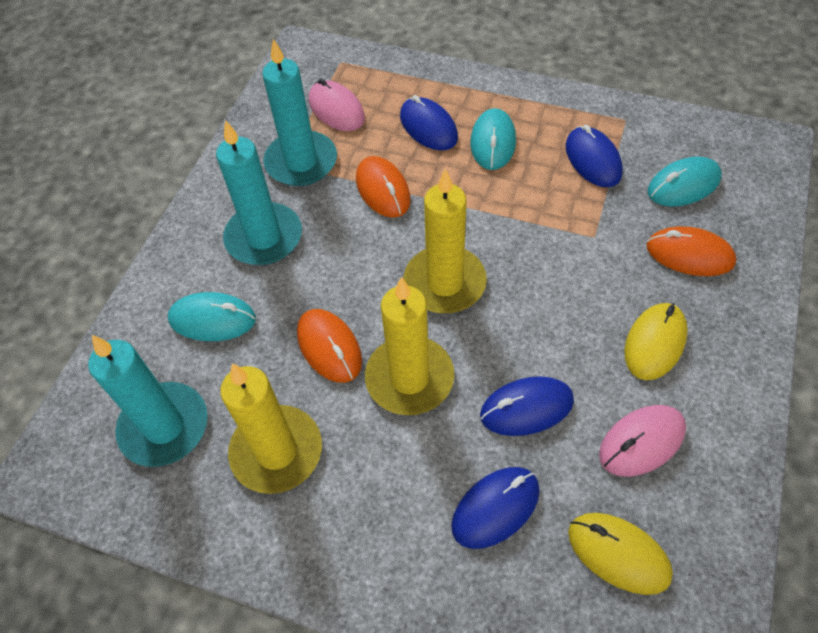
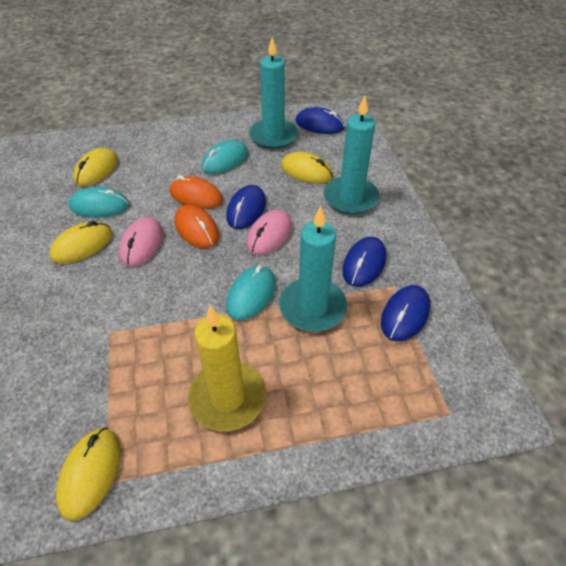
orange mouse: 3 -> 2
yellow candle: 3 -> 1
yellow mouse: 2 -> 4

